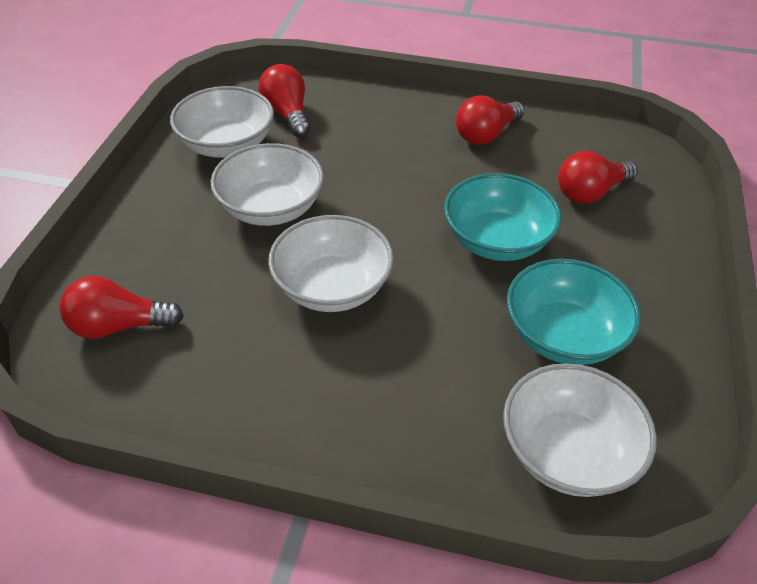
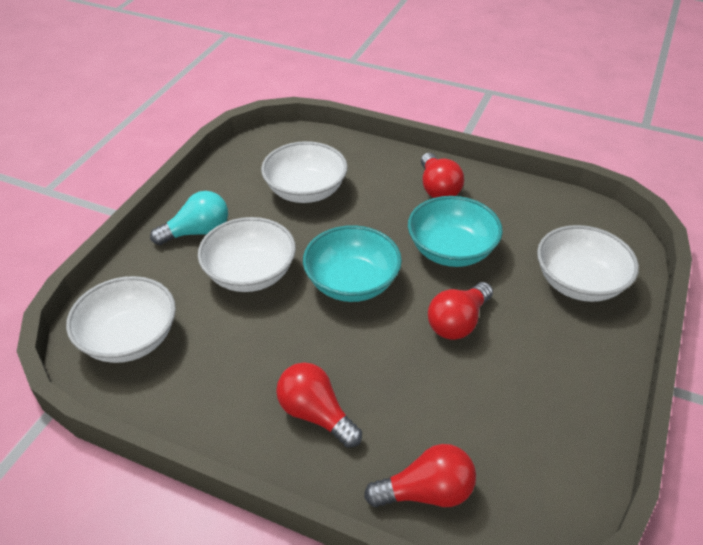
turquoise light bulb: 0 -> 1

